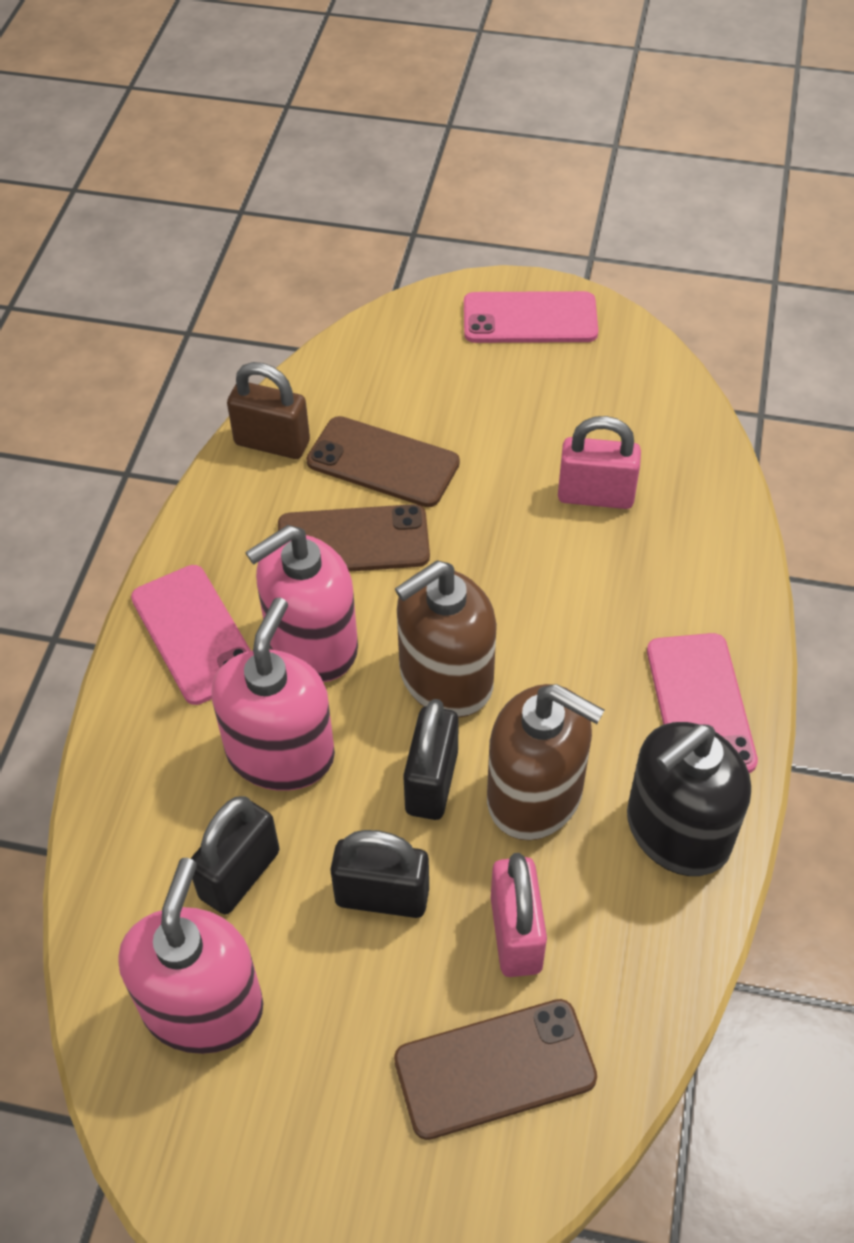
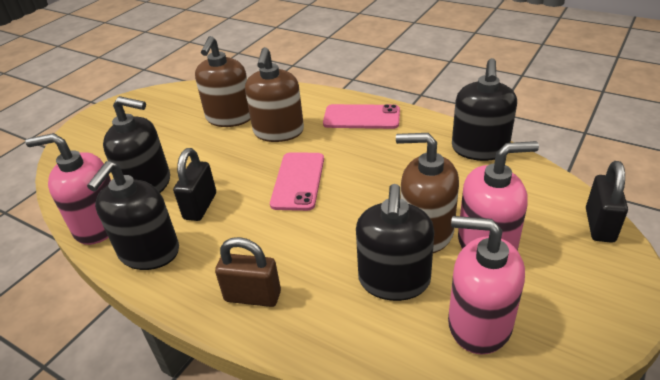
black padlock: 3 -> 2
black soap dispenser: 1 -> 4
brown phone: 3 -> 0
brown soap dispenser: 2 -> 3
pink padlock: 2 -> 0
pink phone: 3 -> 2

